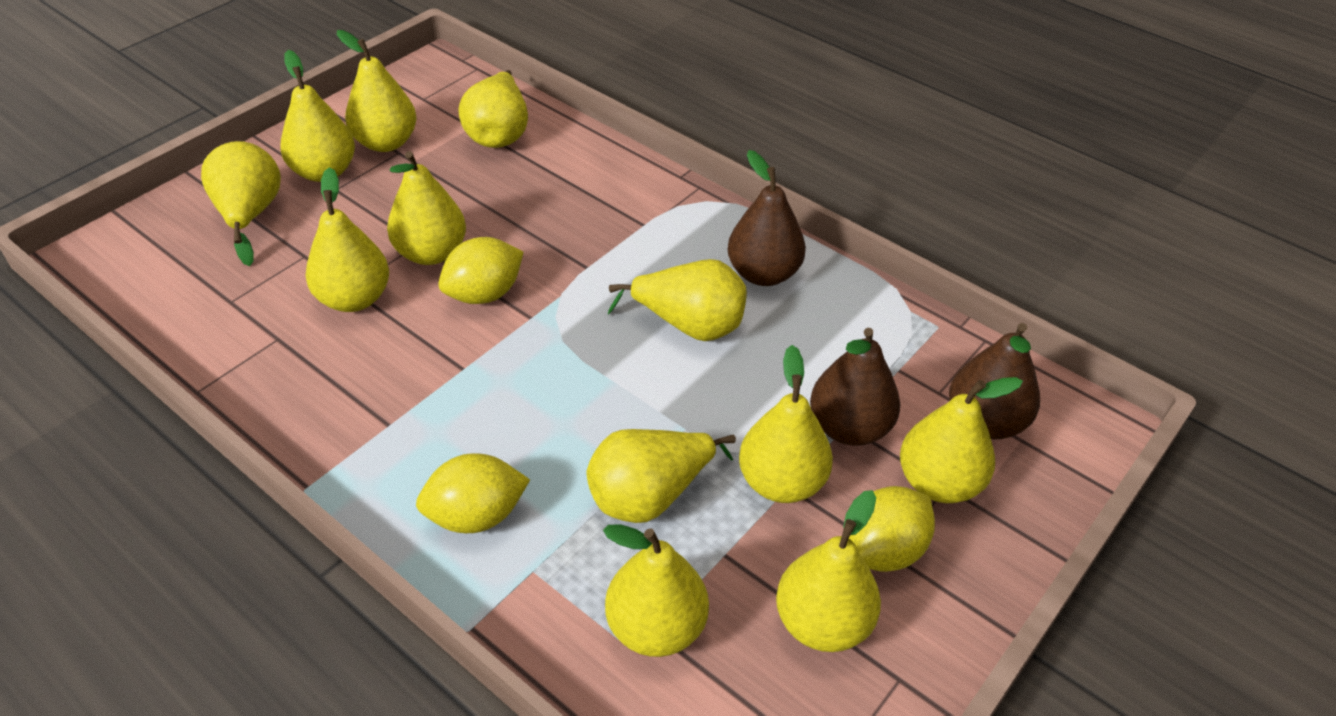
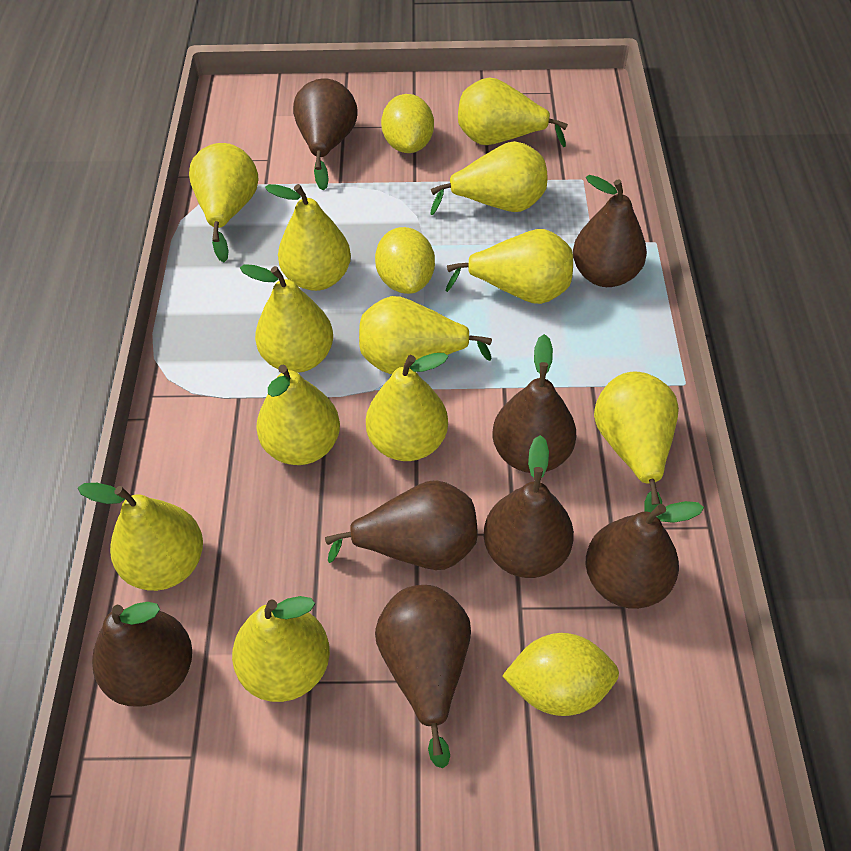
brown pear: 3 -> 8

